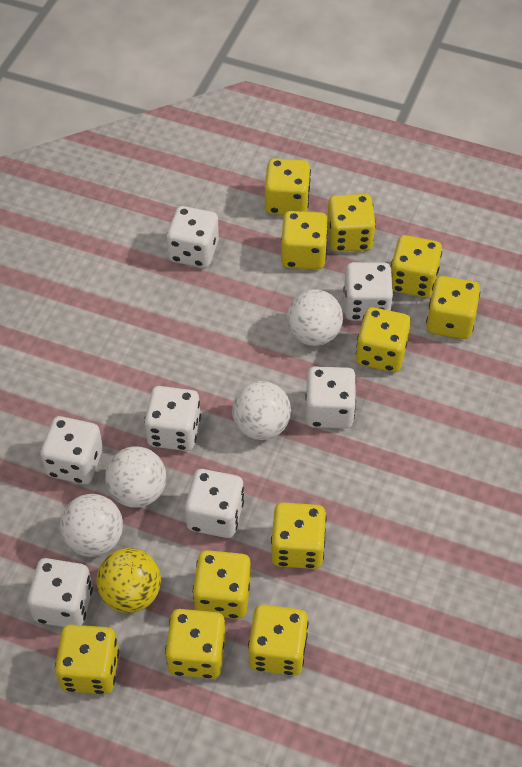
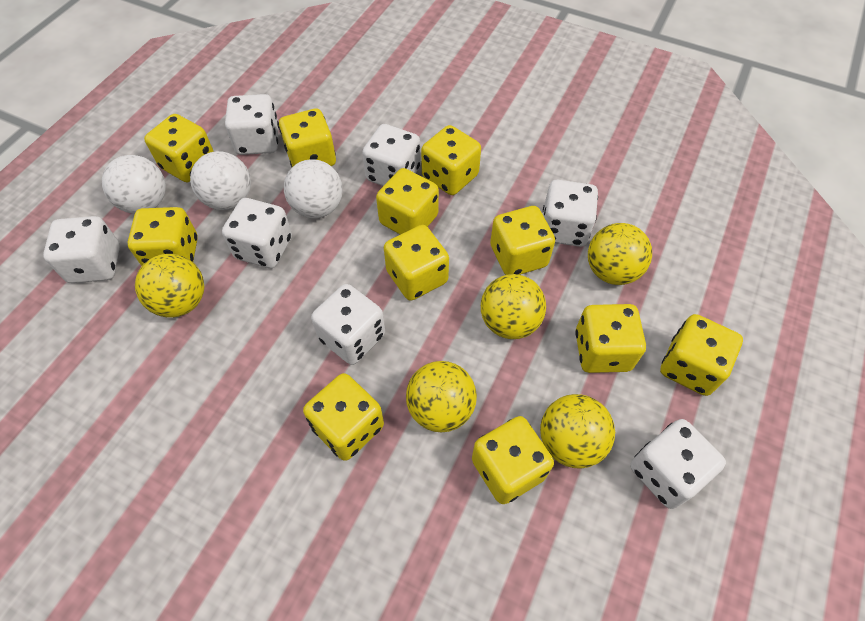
white ball: 4 -> 3
yellow ball: 1 -> 5

